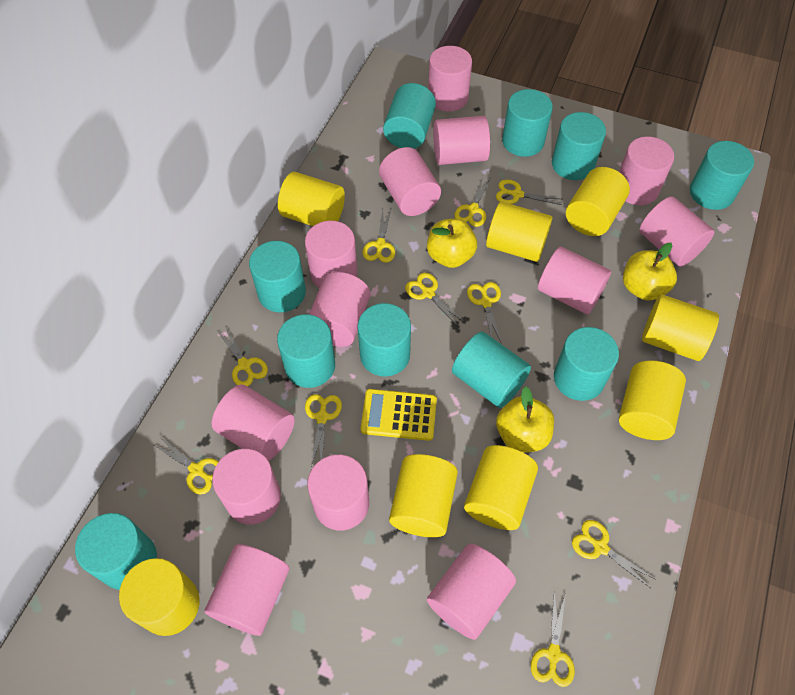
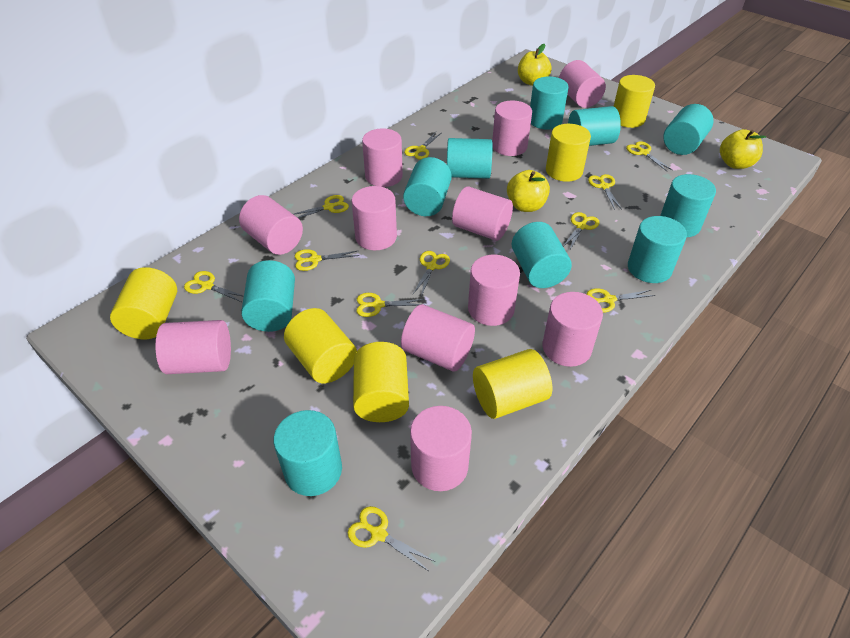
pink cylinder: 13 -> 11
yellow calculator: 1 -> 0
yellow cylinder: 8 -> 6
yellow scissors: 10 -> 11

